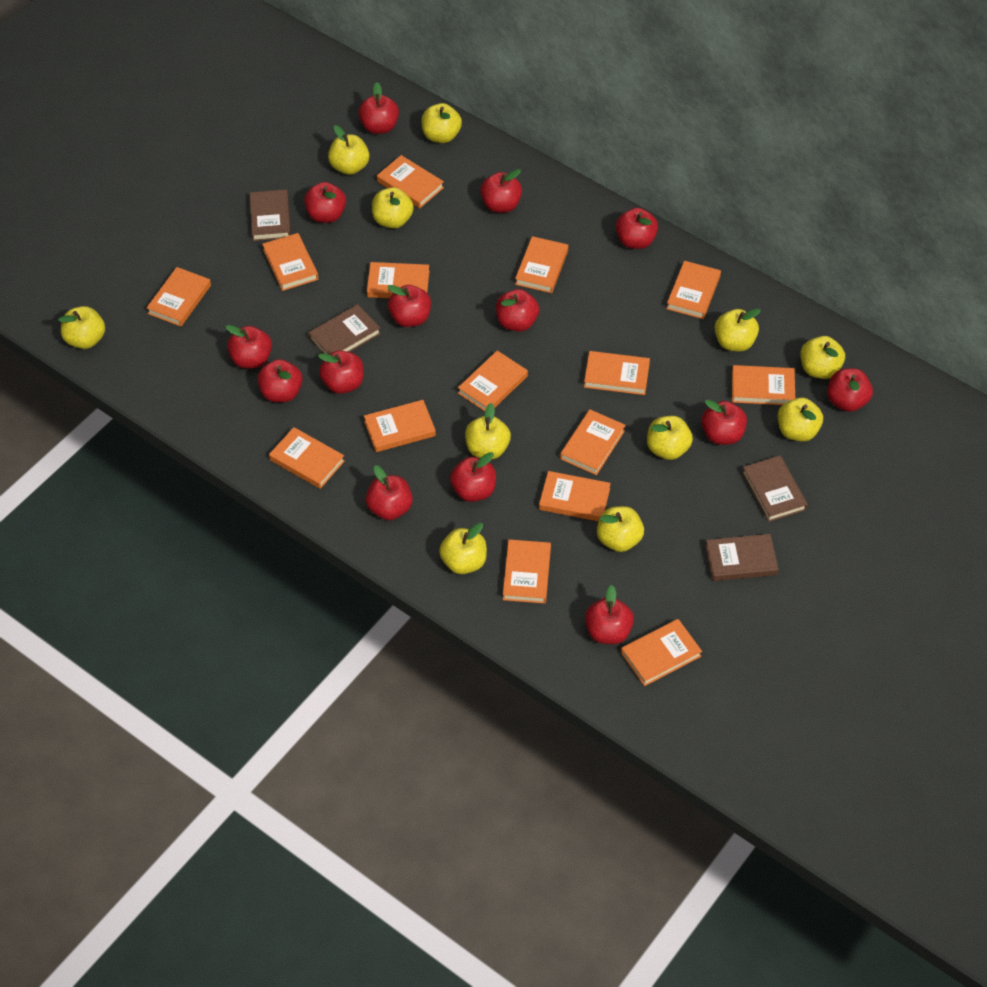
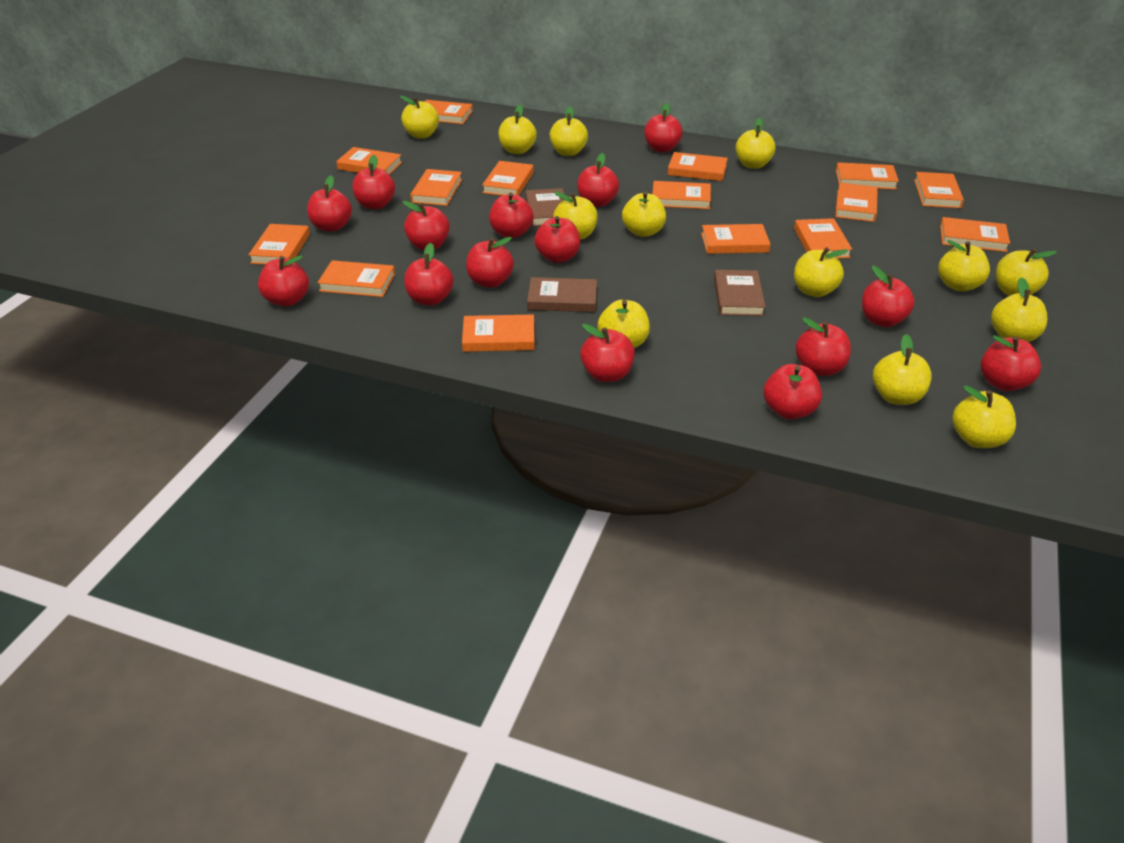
brown book: 4 -> 3
red apple: 14 -> 15
yellow apple: 11 -> 13

